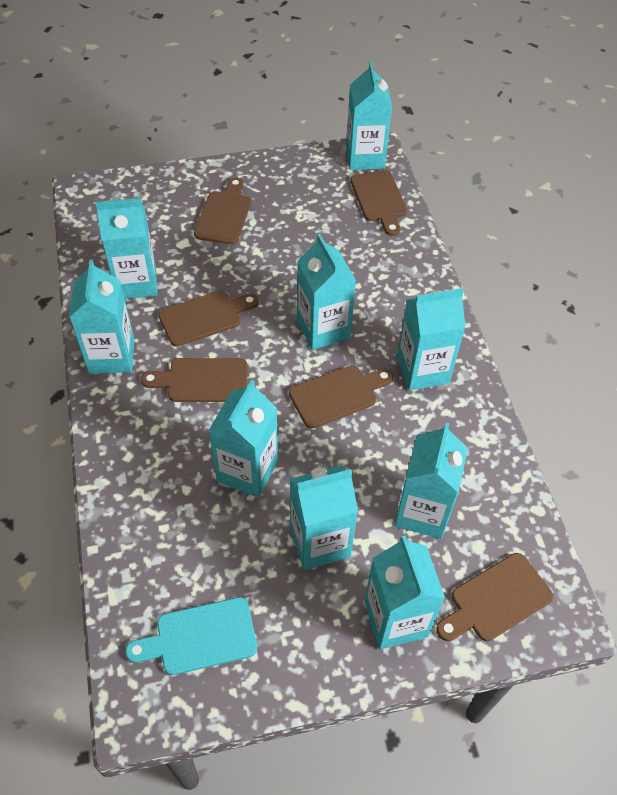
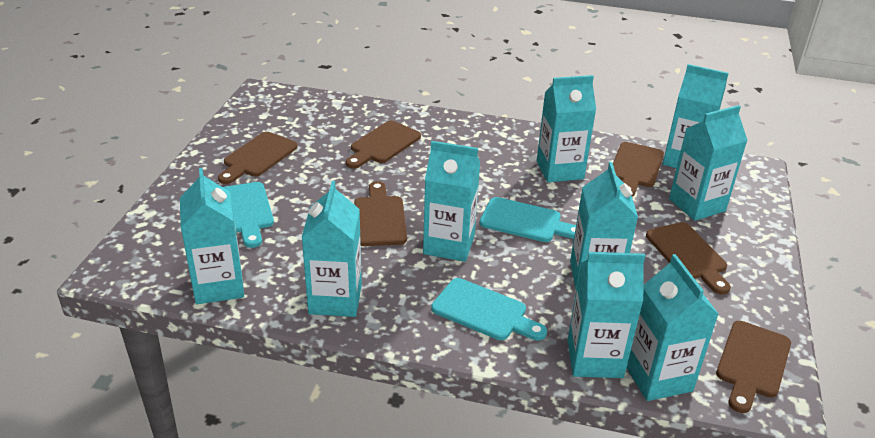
turquoise cutting board: 1 -> 3

